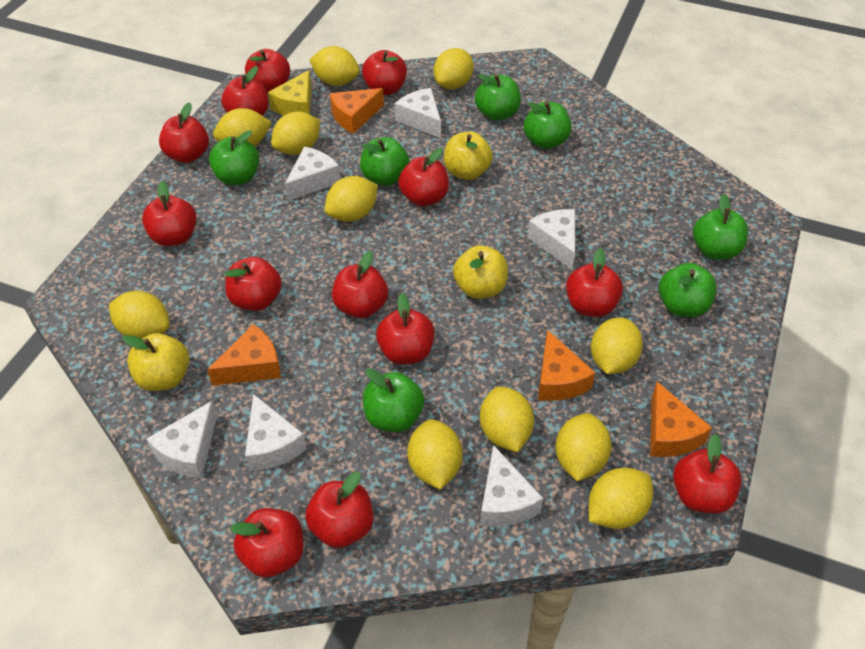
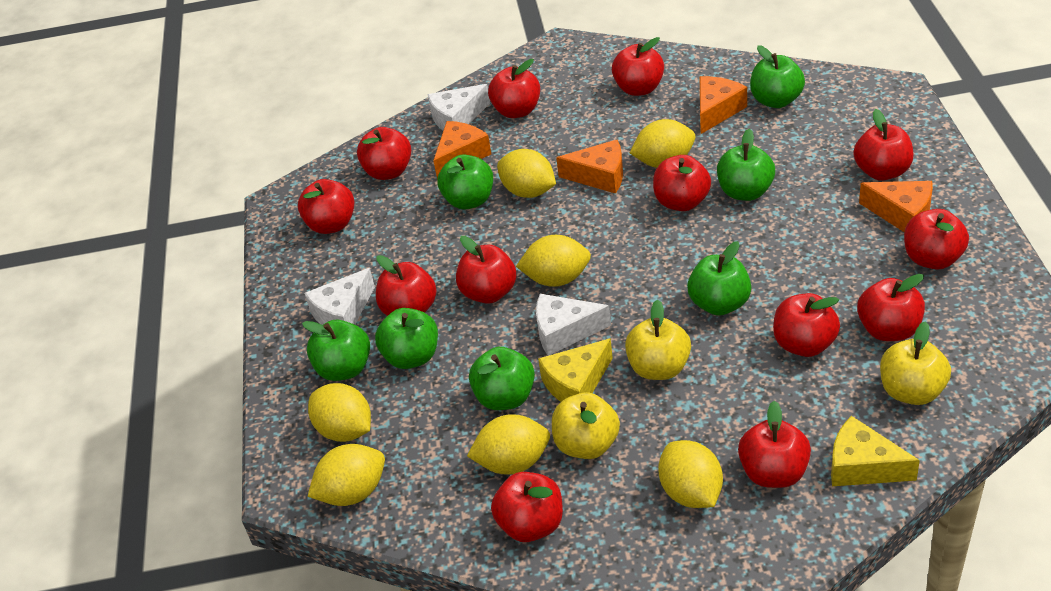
white cheese: 6 -> 3
yellow cheese: 1 -> 2
yellow lemon: 11 -> 7

